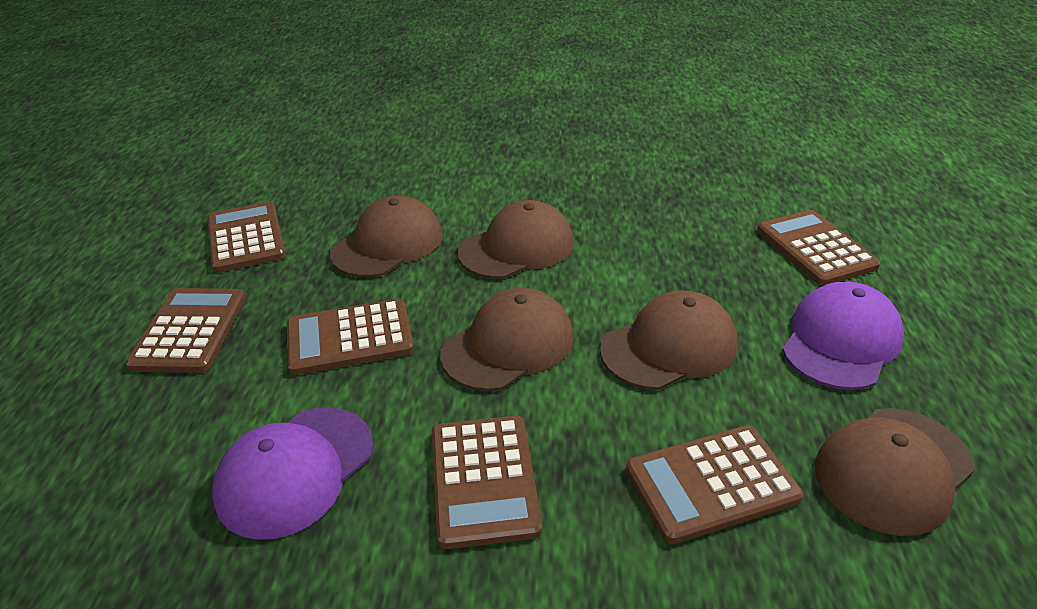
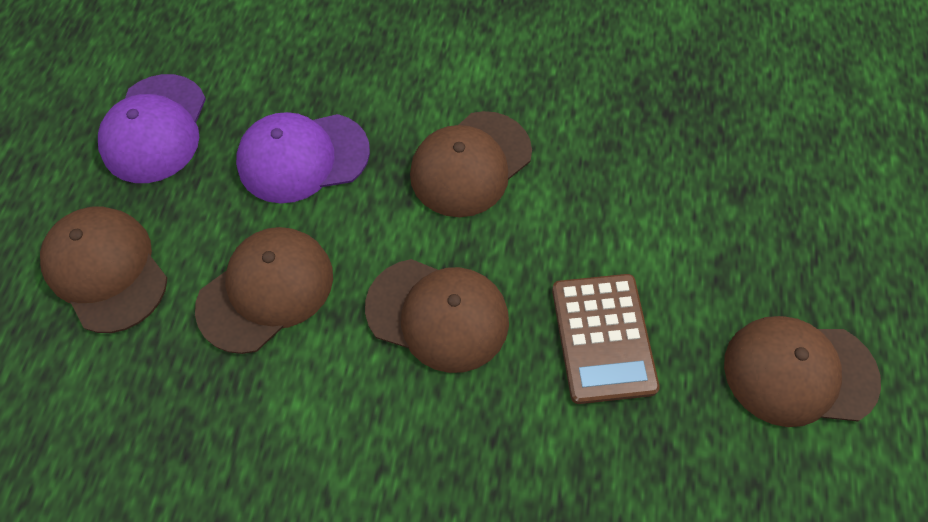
brown calculator: 6 -> 1

